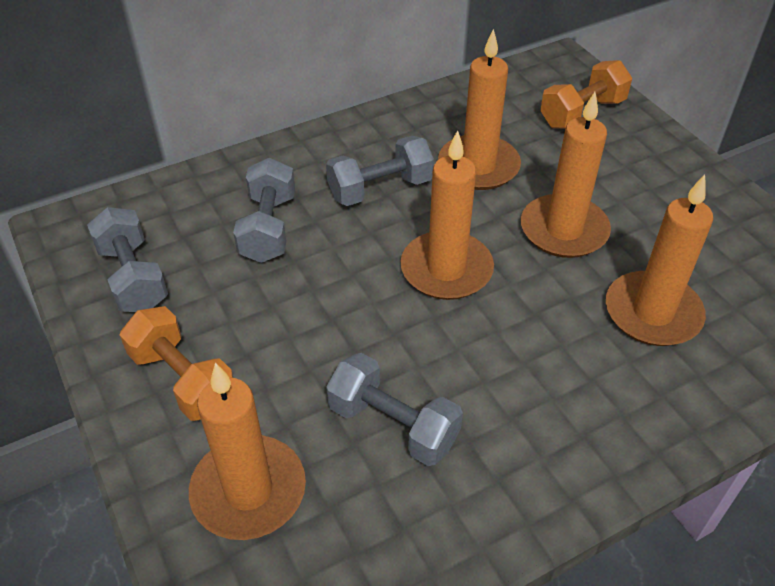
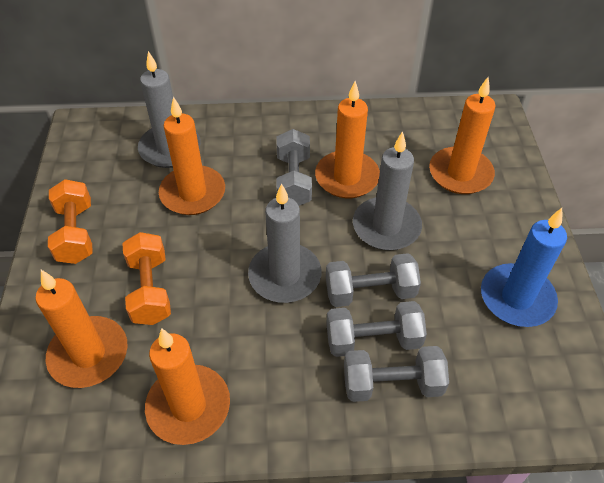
blue candle: 0 -> 1
grey candle: 0 -> 3

